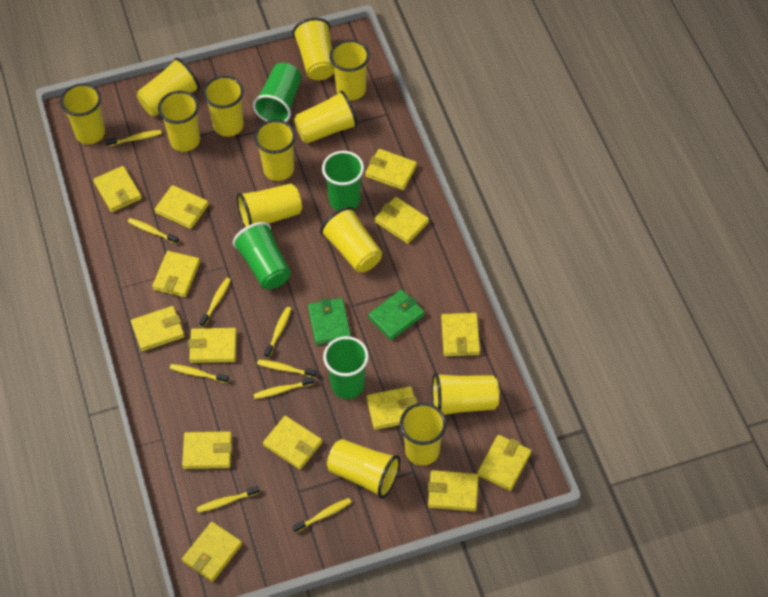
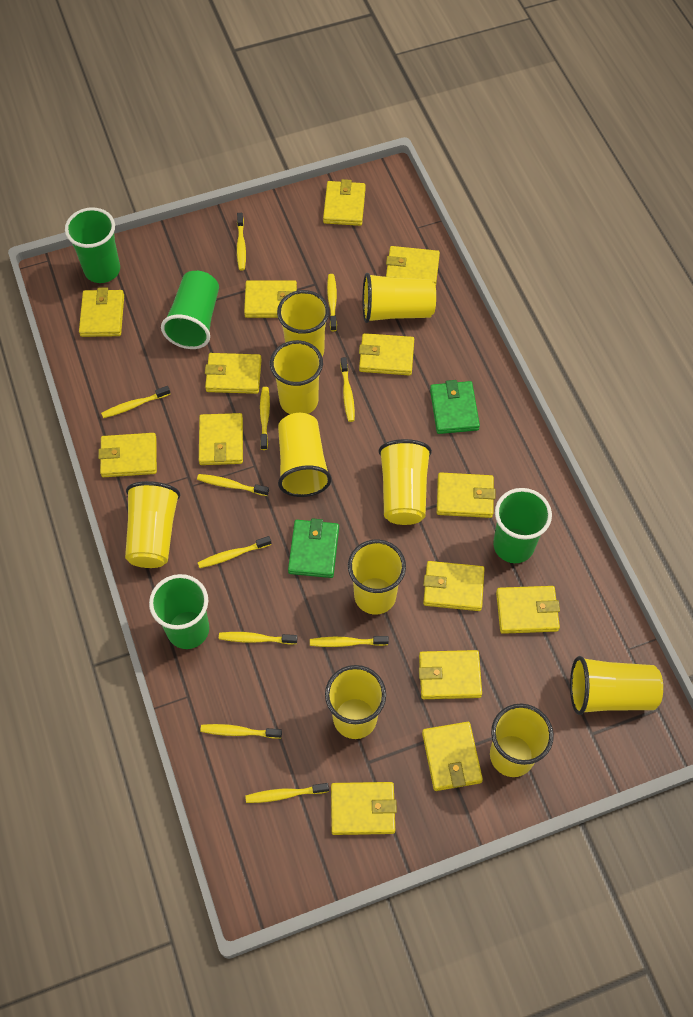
yellow cup: 13 -> 10
yellow toothbrush: 9 -> 11

